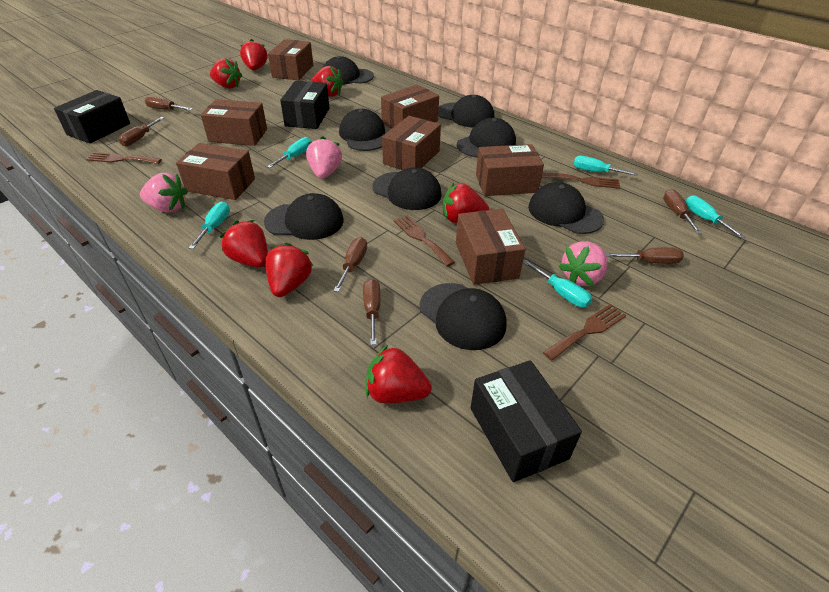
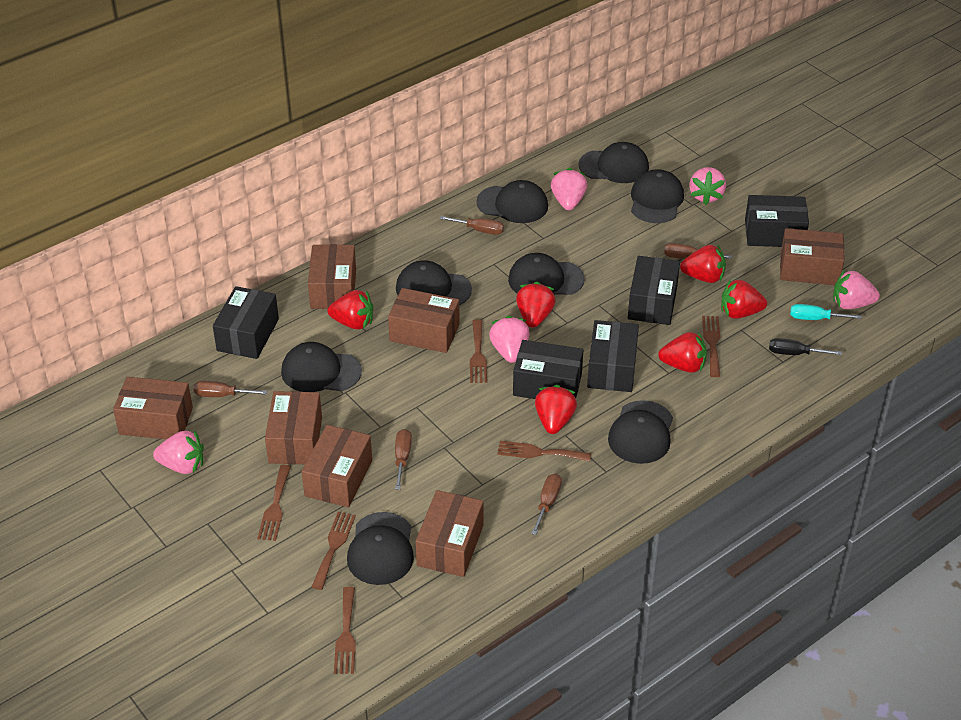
black box: 3 -> 5
black screwdriver: 0 -> 1
brown fork: 4 -> 6
brown screwdriver: 6 -> 5
pink strawberry: 3 -> 5
red strawberry: 7 -> 6
turquoise screwdriver: 5 -> 1

